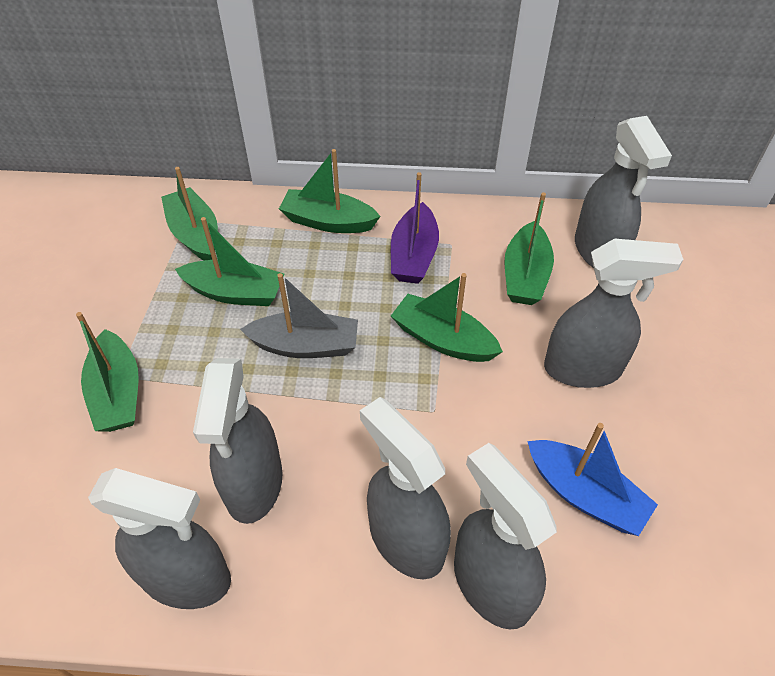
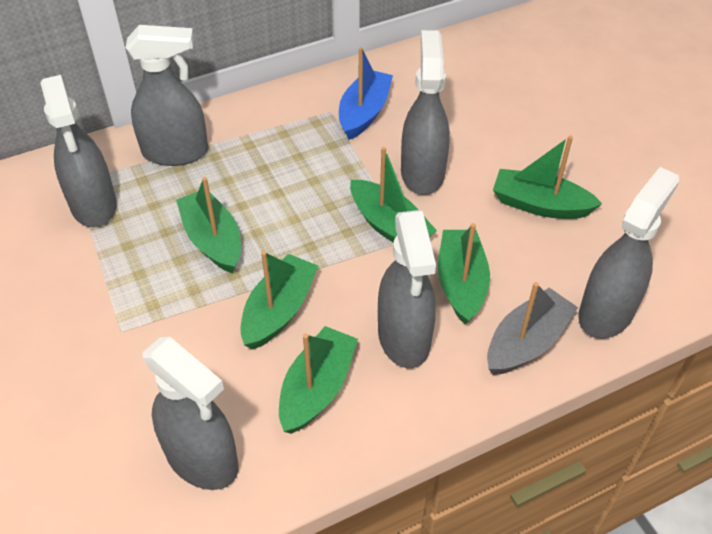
purple boat: 1 -> 0

